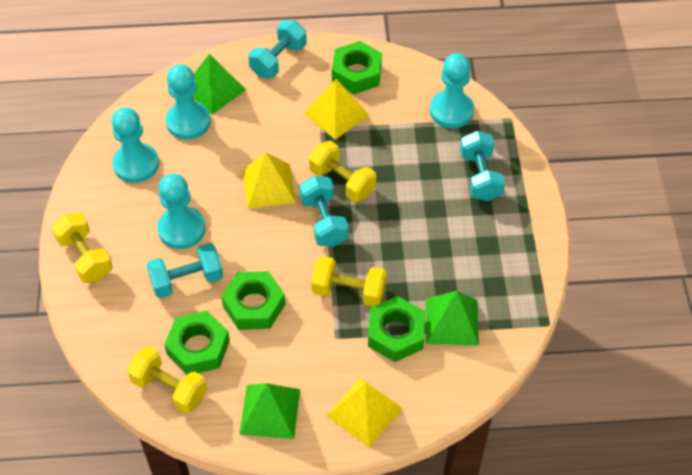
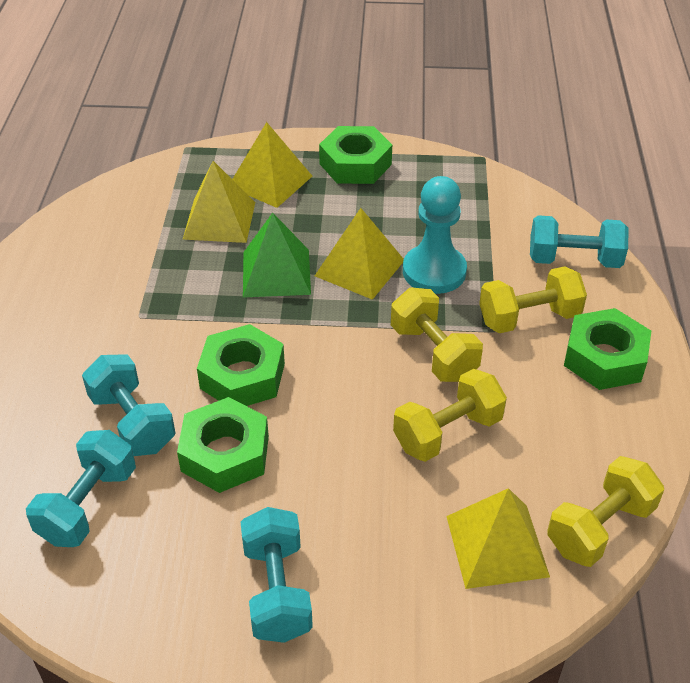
green pyramid: 3 -> 1
turquoise pawn: 4 -> 1
yellow pyramid: 3 -> 4

